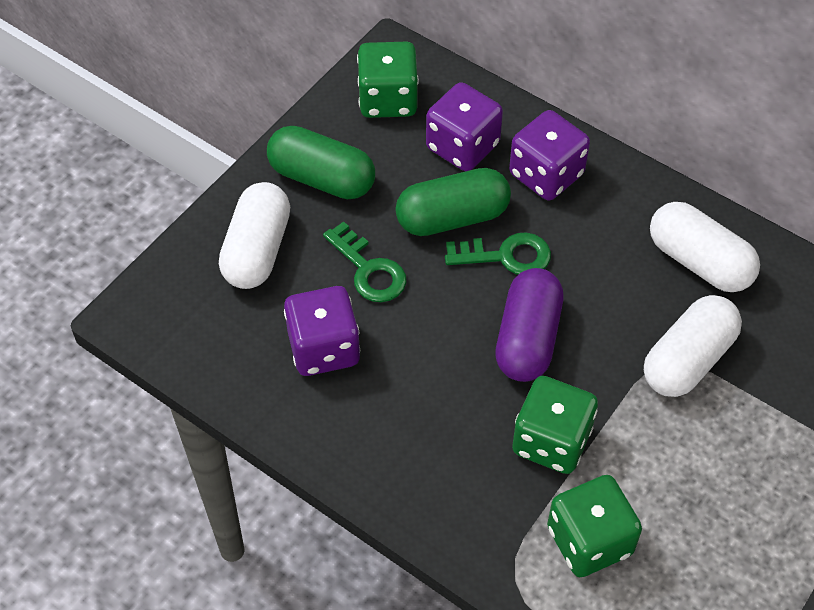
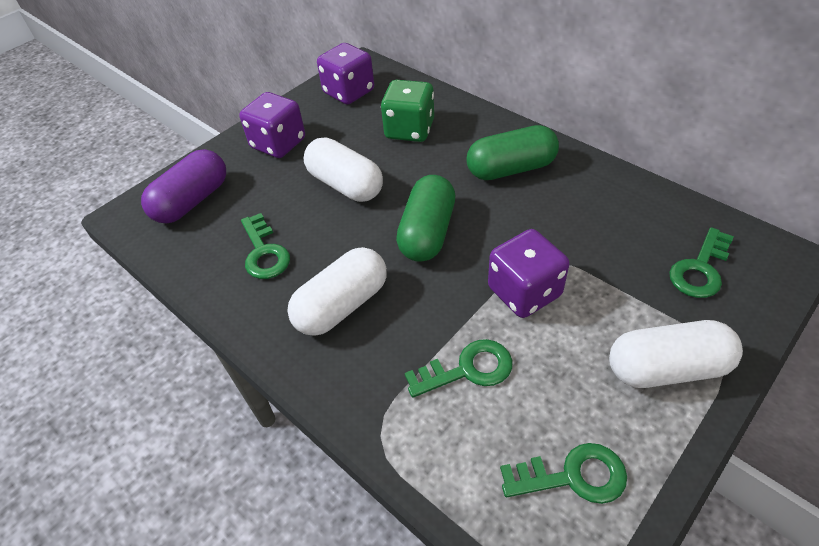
green dice: 3 -> 1
green key: 2 -> 4

